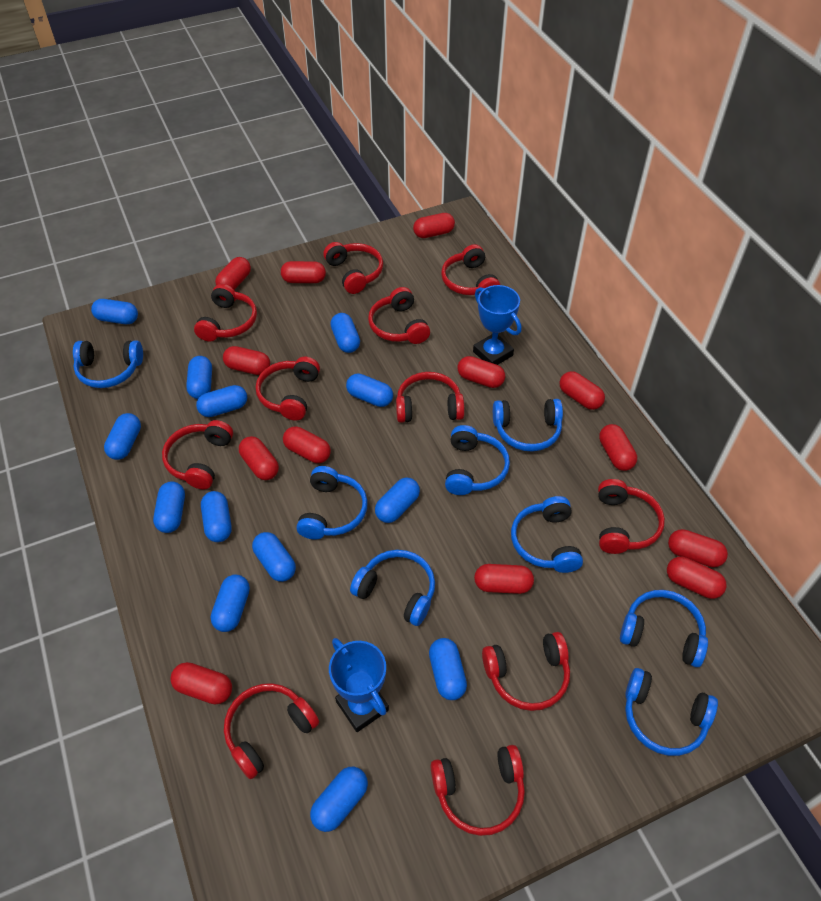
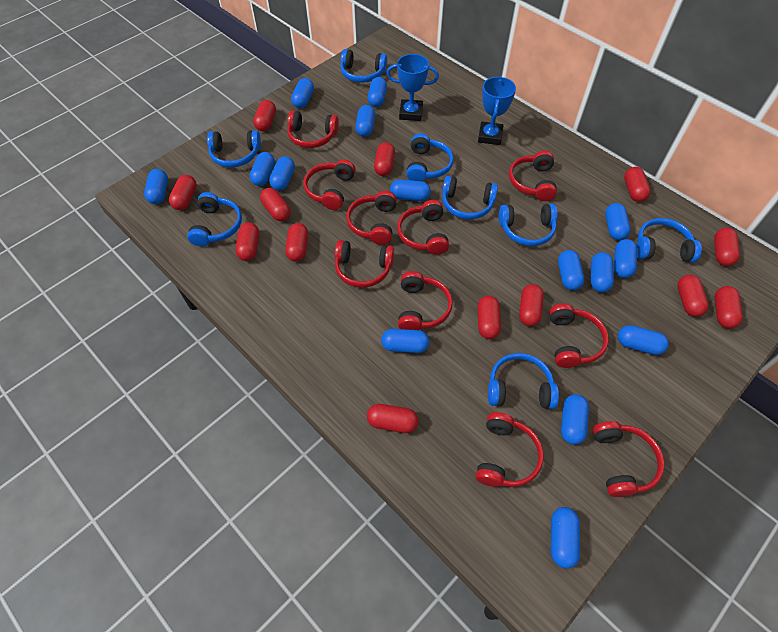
blue capsule: 13 -> 15
red headphones: 11 -> 10

